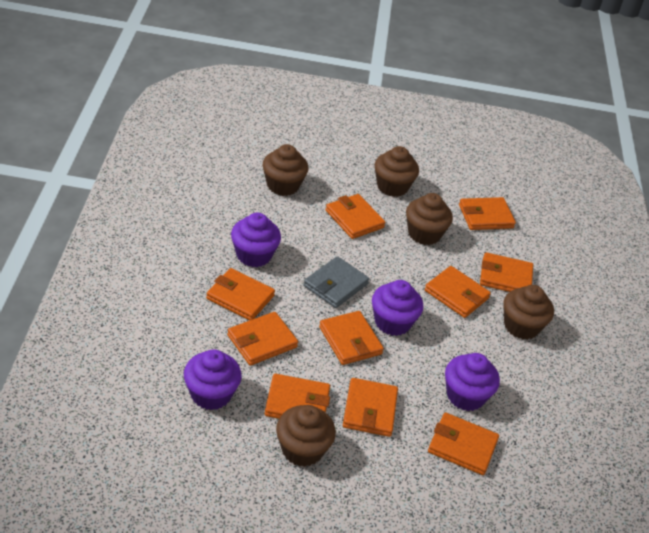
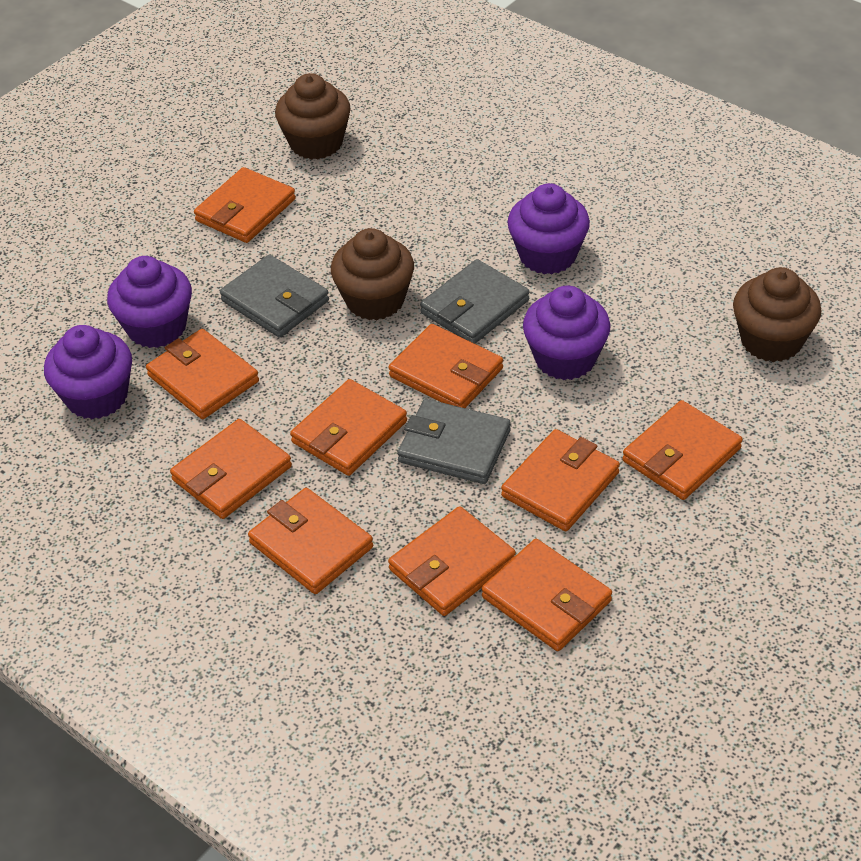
brown cupcake: 5 -> 3
grey wallet: 1 -> 3

